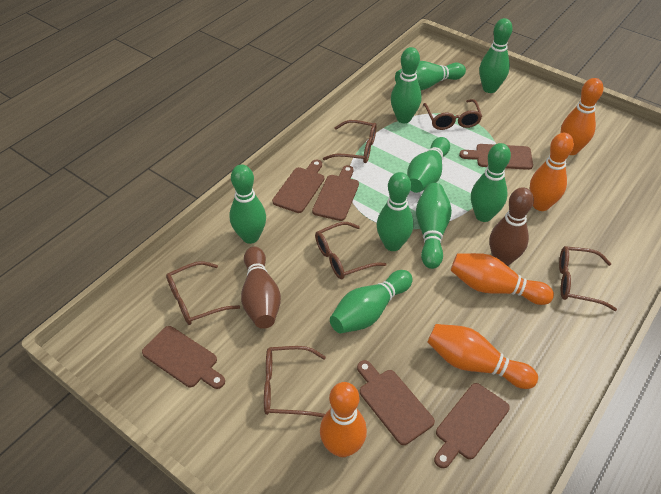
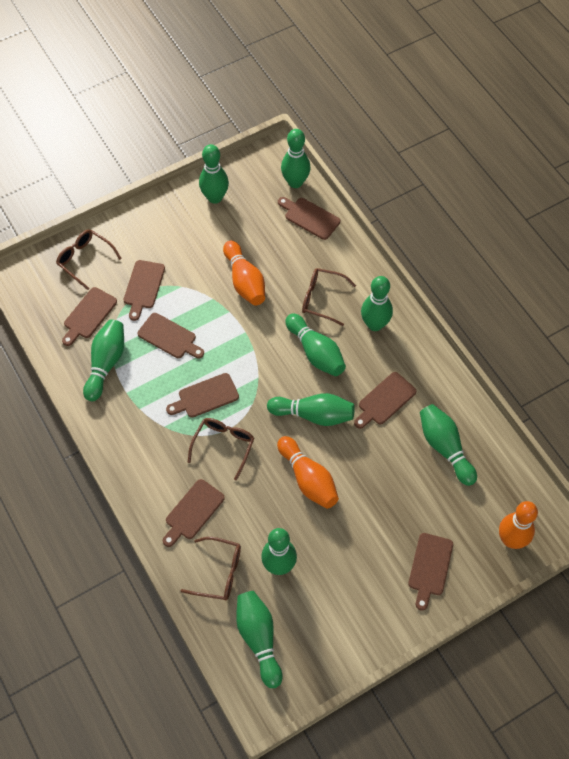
brown bowling pin: 2 -> 0
brown cutting board: 6 -> 8
brown glasses: 6 -> 4
orange bowling pin: 5 -> 3

